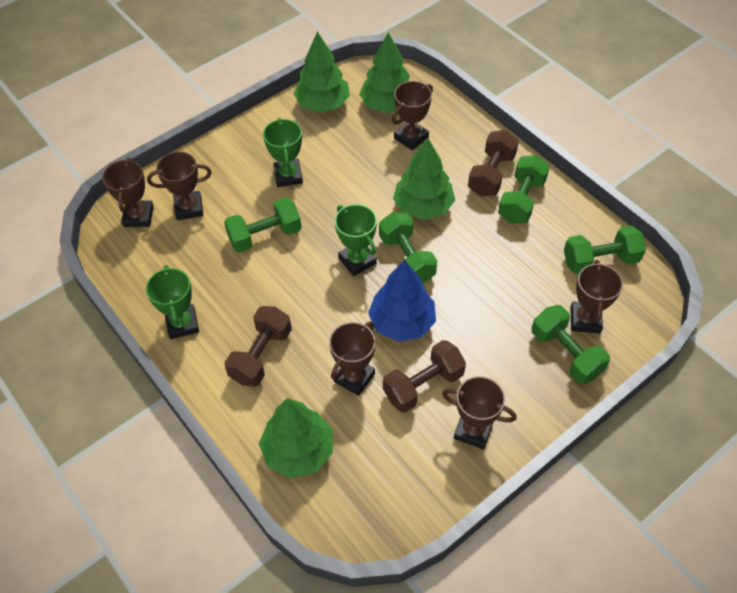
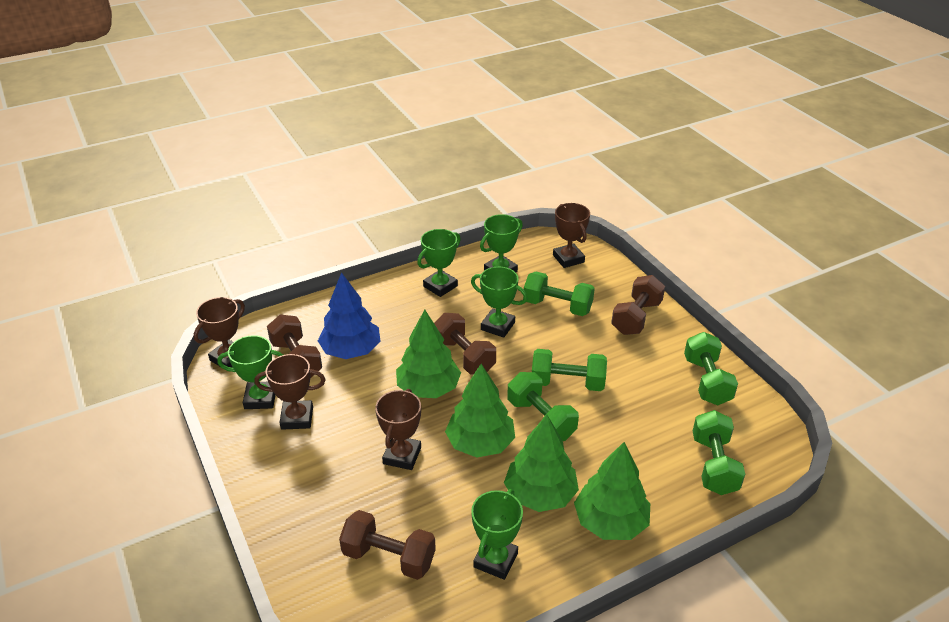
brown dumbbell: 3 -> 4
brown trophy: 6 -> 4
green trophy: 3 -> 5

